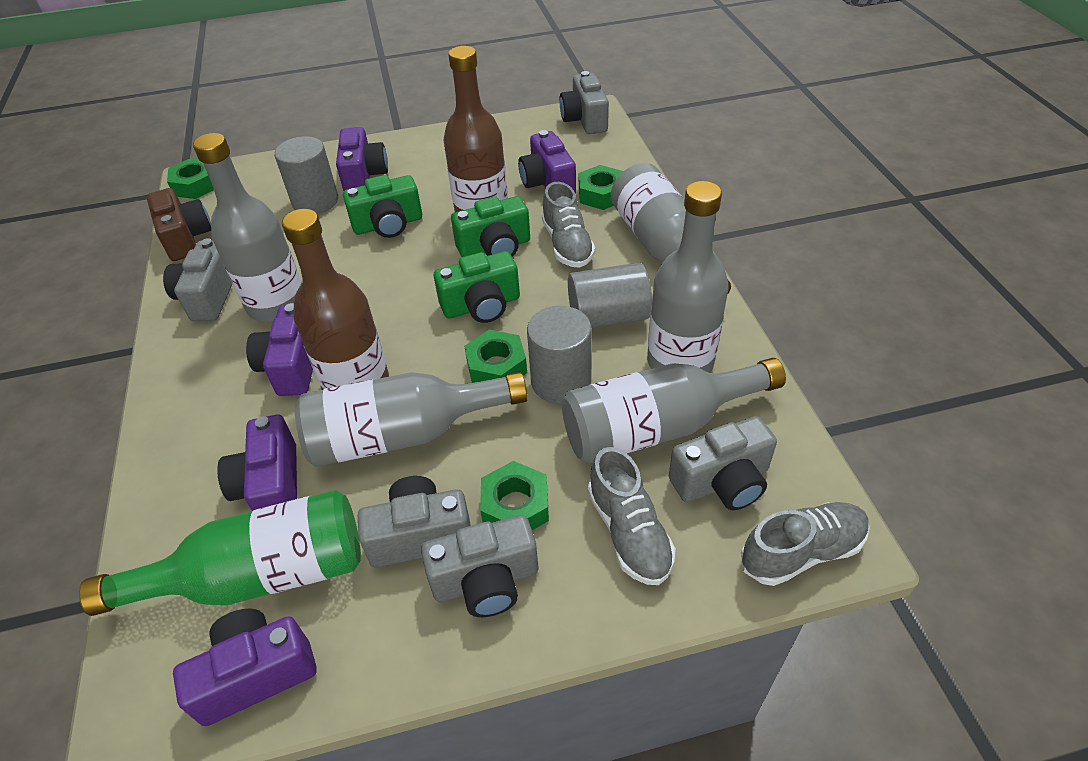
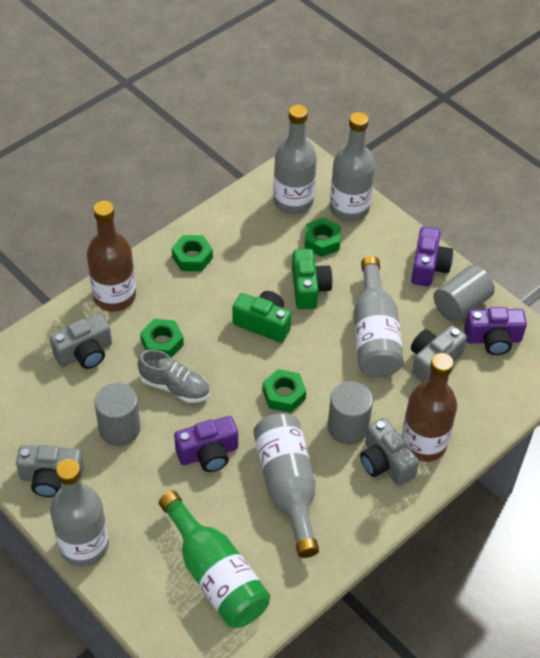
brown camera: 1 -> 0
green camera: 3 -> 2
grey camera: 5 -> 4
grey shoe: 3 -> 1
purple camera: 5 -> 3

